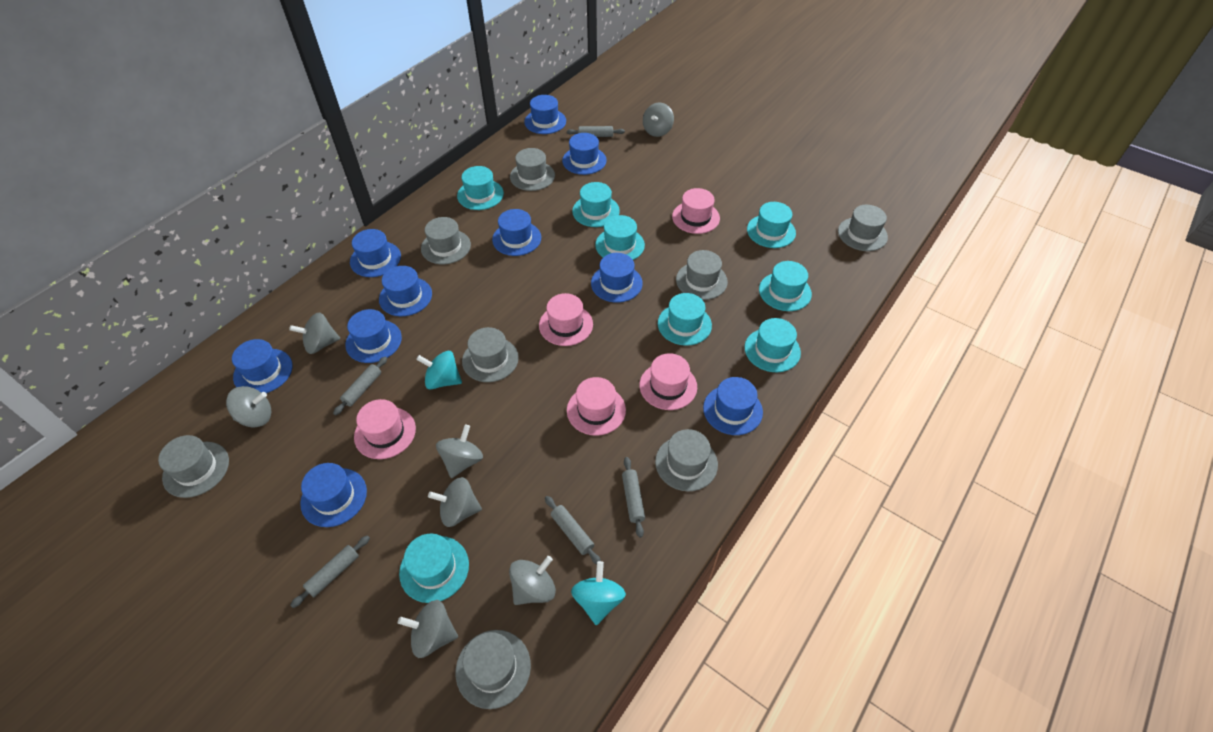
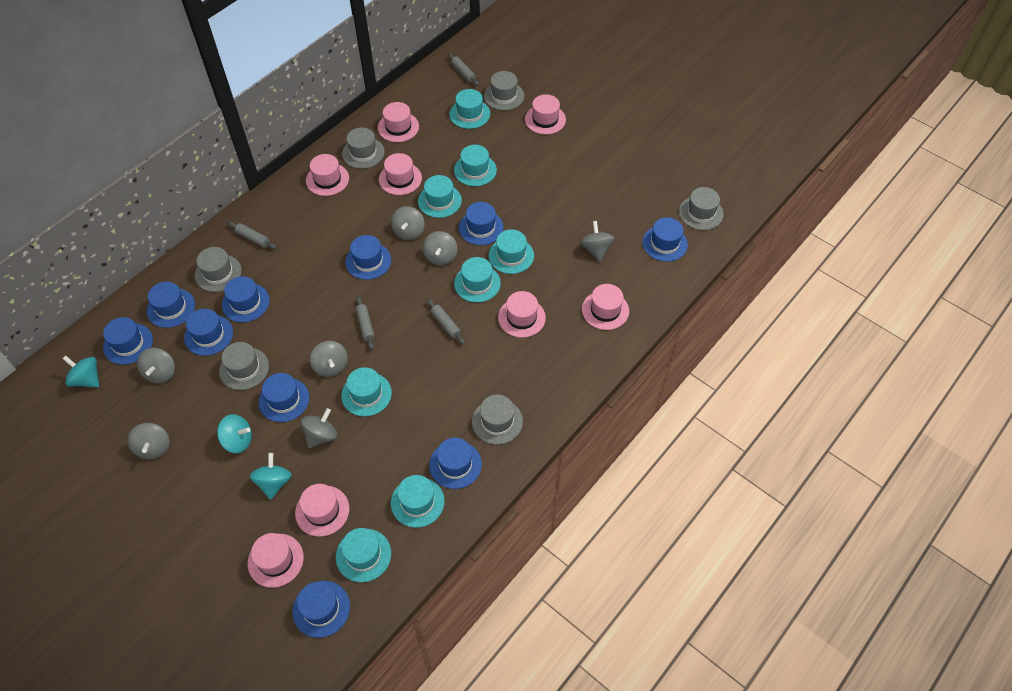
grey hat: 8 -> 6
grey rolling pin: 5 -> 4
pink hat: 5 -> 8
turquoise spinning top: 2 -> 3

